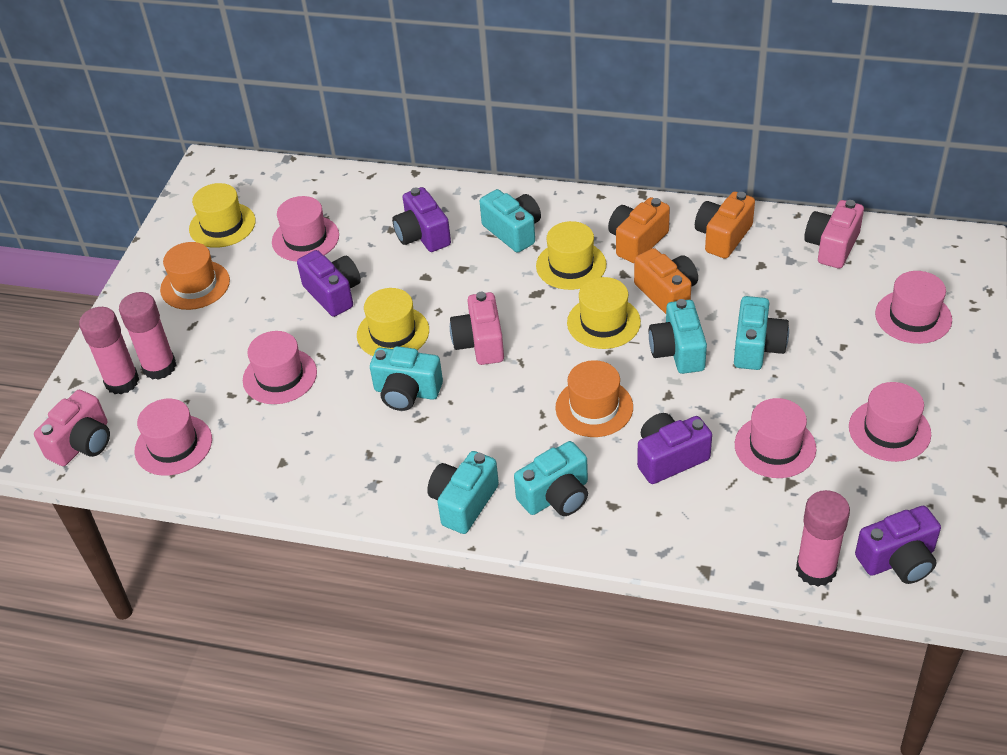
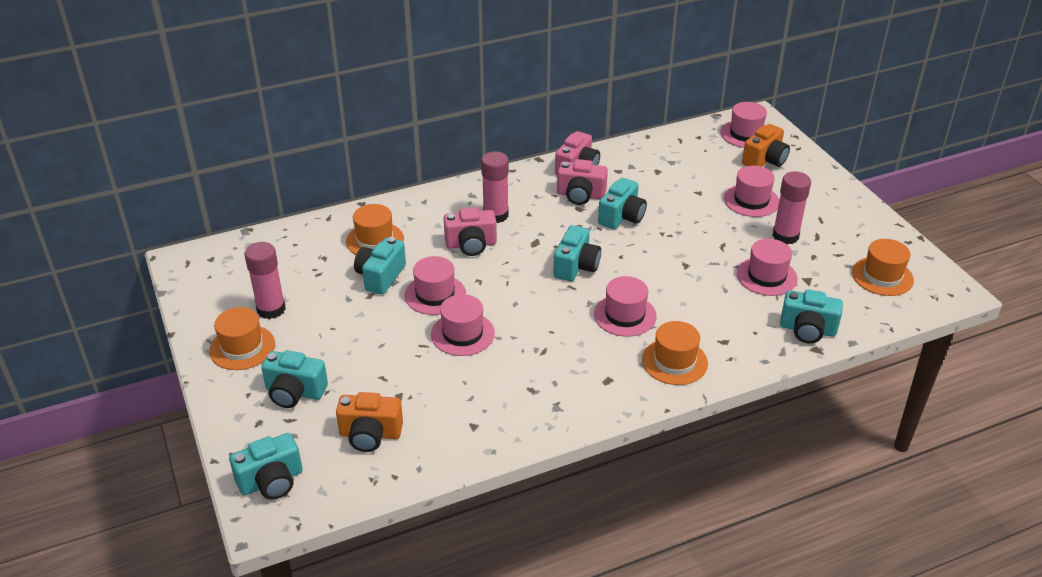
orange camera: 3 -> 2
orange hat: 2 -> 4
purple camera: 4 -> 0
yellow hat: 4 -> 0

